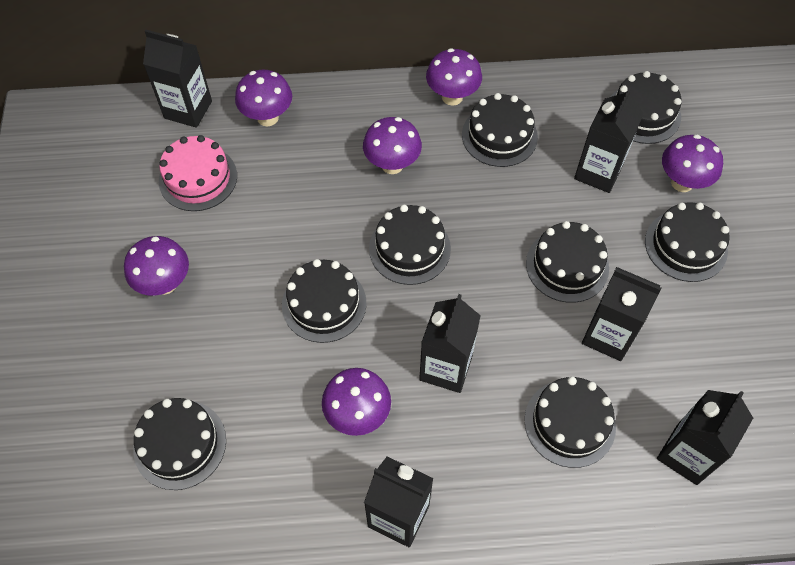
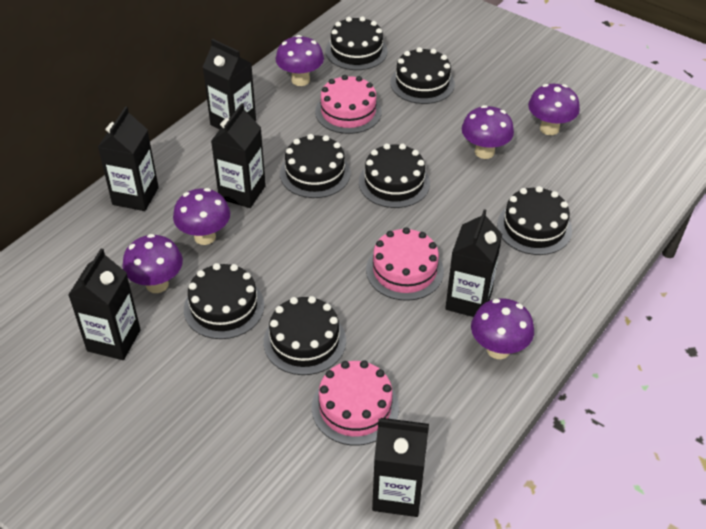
black cake: 8 -> 7
pink cake: 1 -> 3

